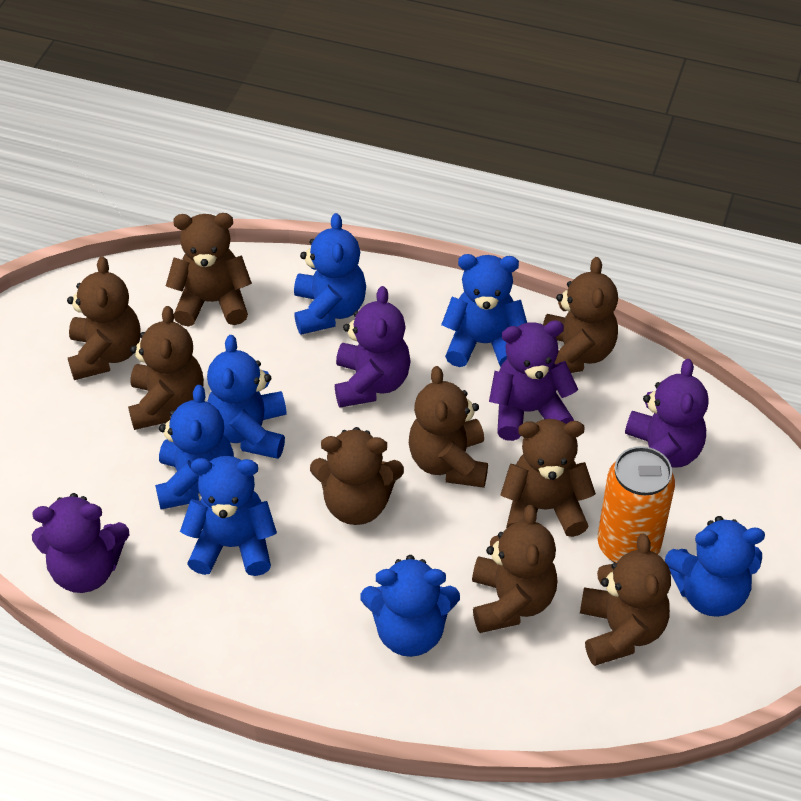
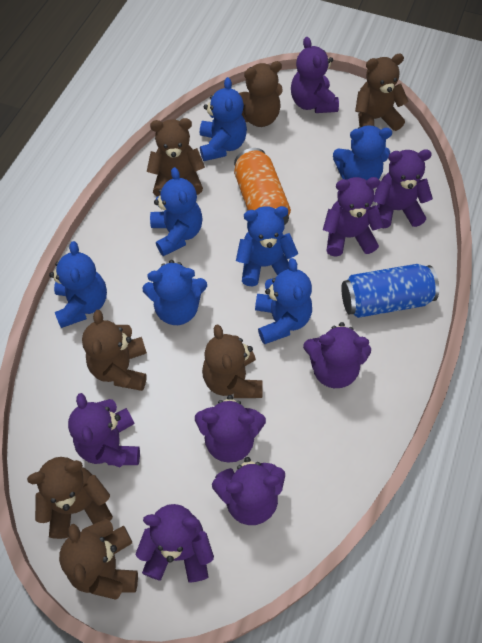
blue can: 0 -> 1
brown teddy bear: 9 -> 7
purple teddy bear: 4 -> 8

